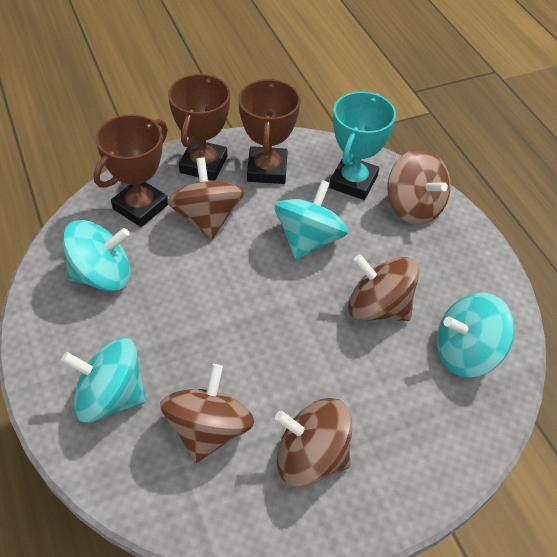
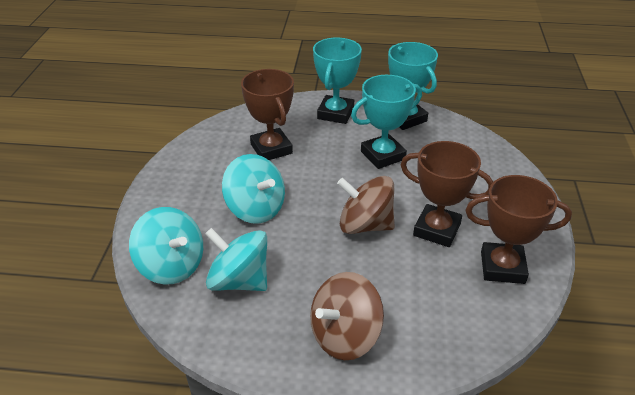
brown spinning top: 5 -> 2
turquoise spinning top: 4 -> 3
turquoise trophy: 1 -> 3

